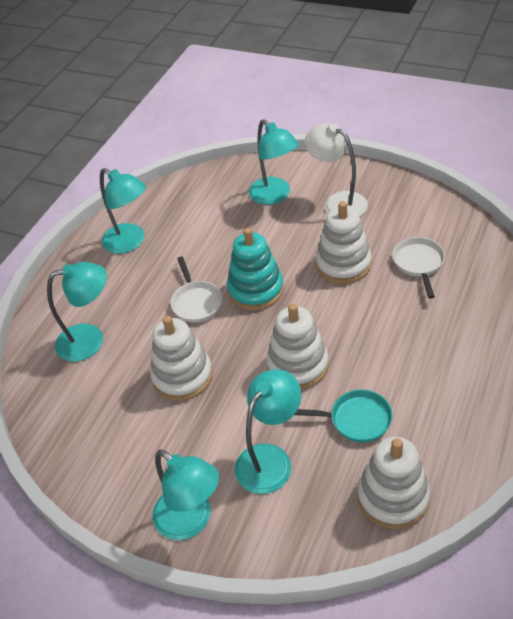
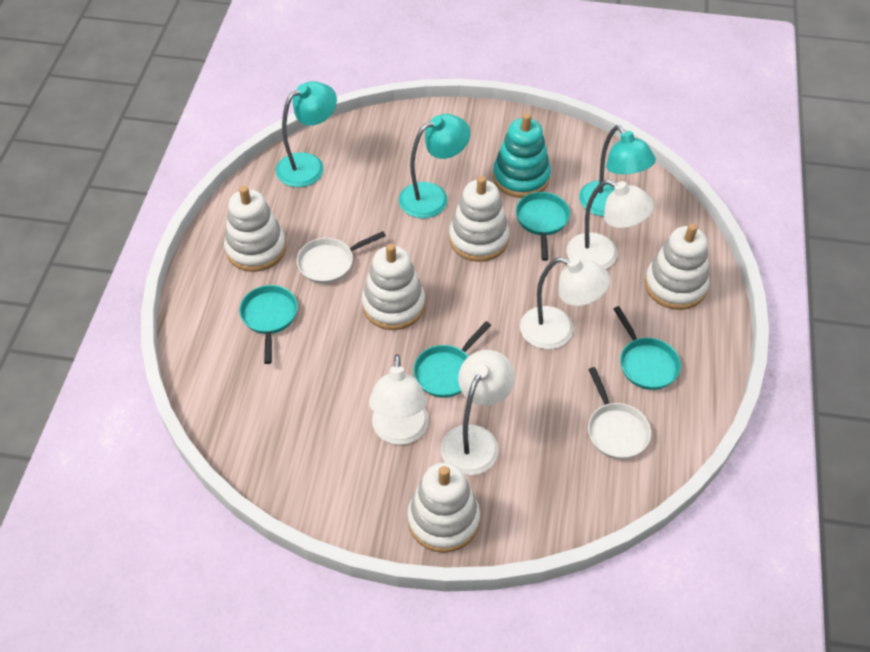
turquoise lamp: 5 -> 3
turquoise pan: 1 -> 4
white lamp: 1 -> 4
white stacking toy: 4 -> 5

